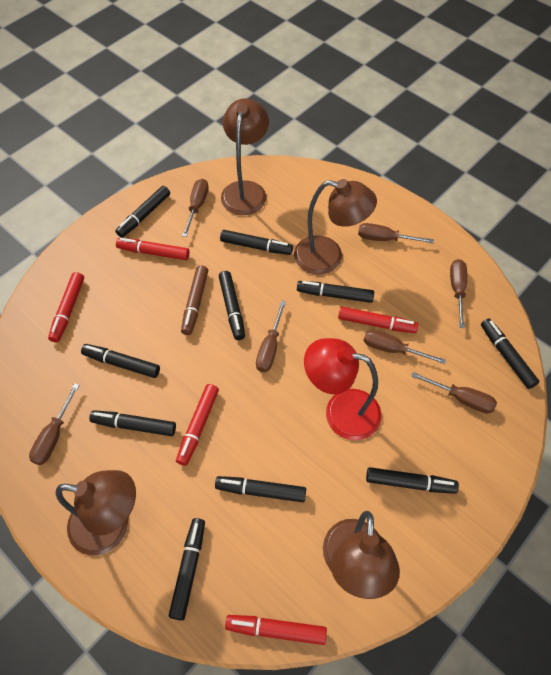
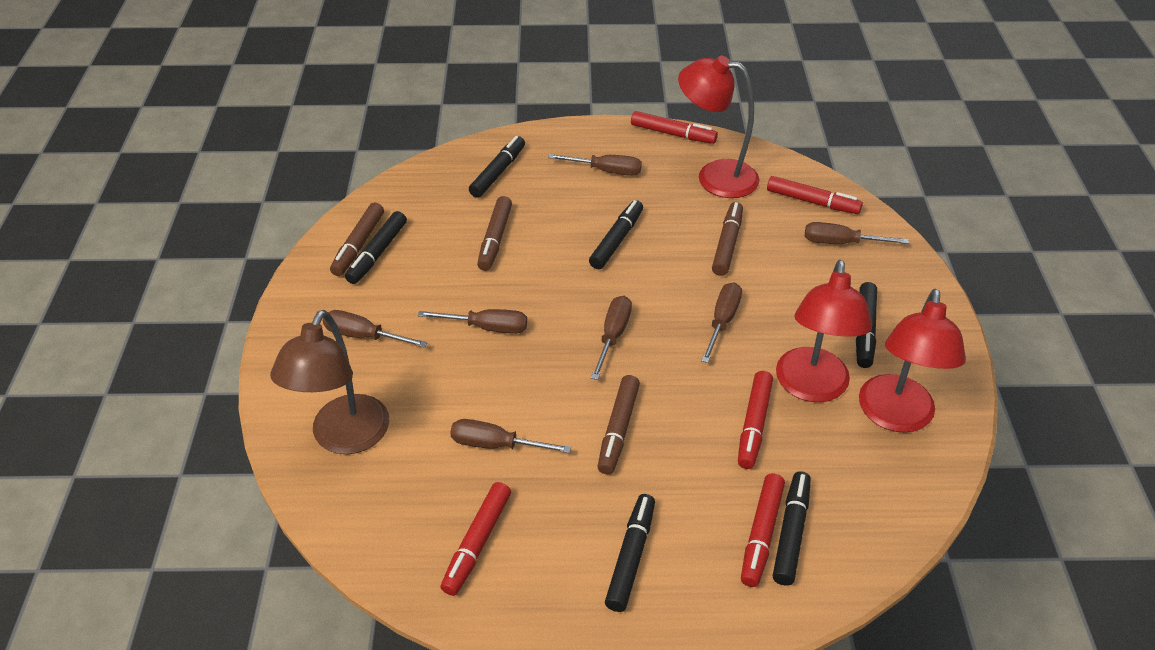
black marker: 10 -> 6
brown lamp: 4 -> 1
brown marker: 1 -> 4
red lamp: 1 -> 3

